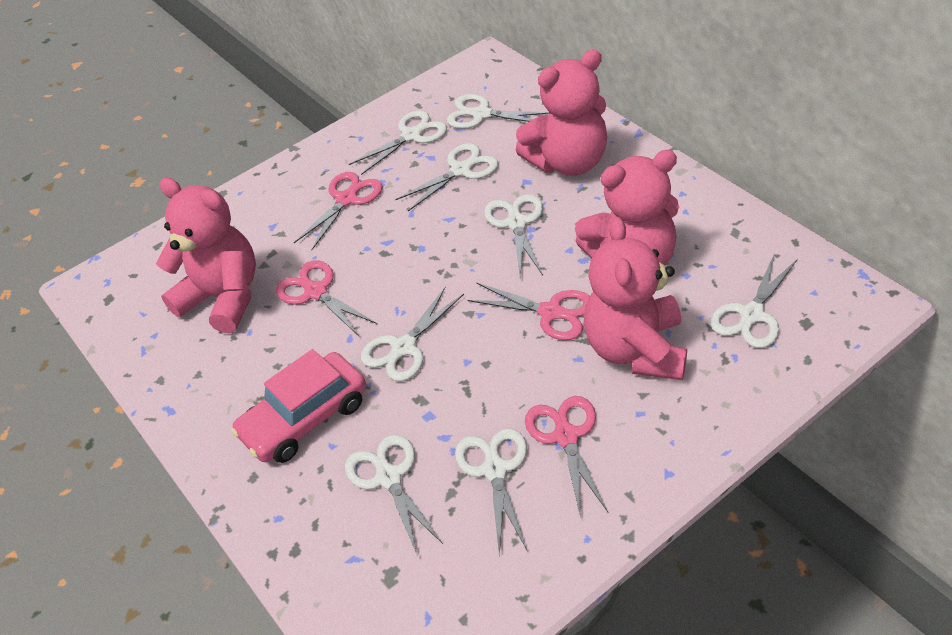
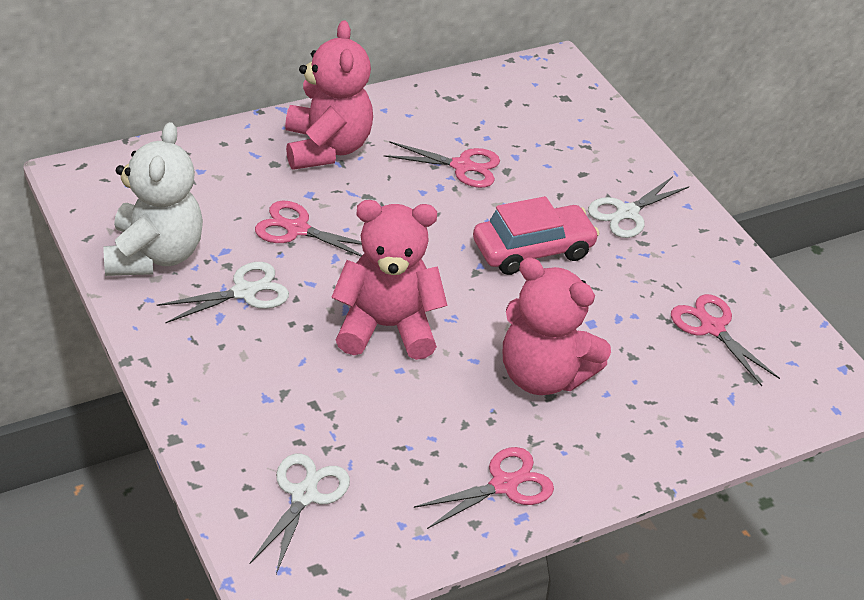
pink teddy bear: 4 -> 3
white scissors: 8 -> 3
white teddy bear: 0 -> 1

